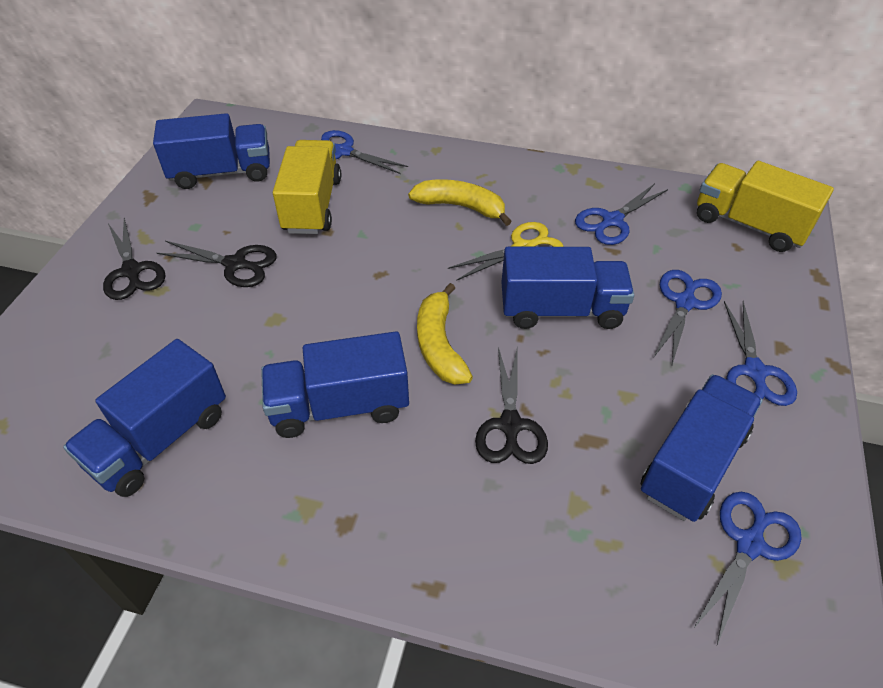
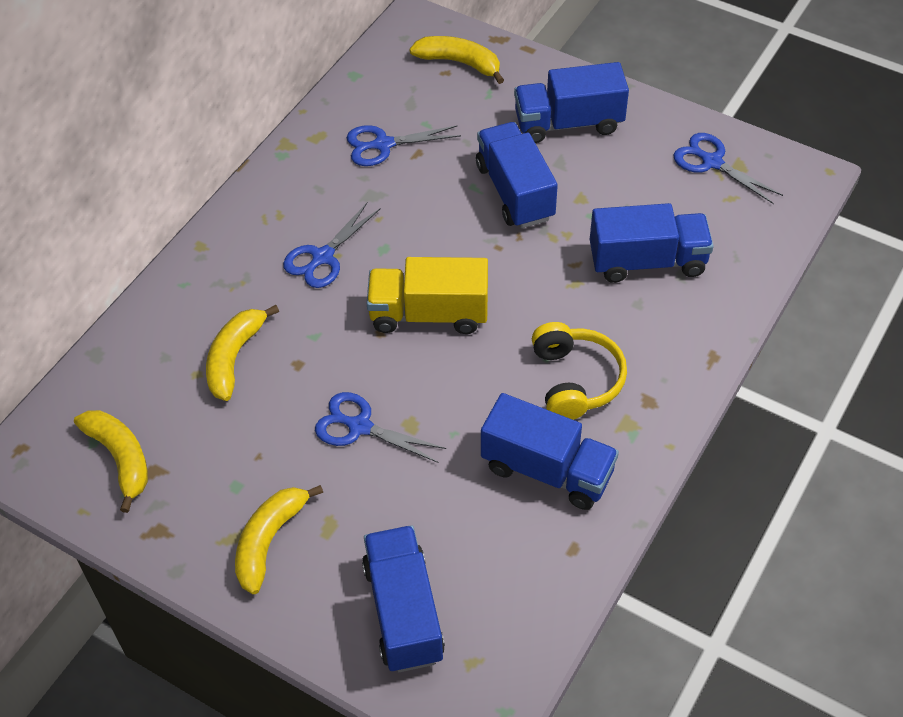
black scissors: 3 -> 0
blue scissors: 5 -> 4
yellow banana: 2 -> 4
yellow headphones: 0 -> 1
yellow scissors: 1 -> 0
yellow truck: 2 -> 1

